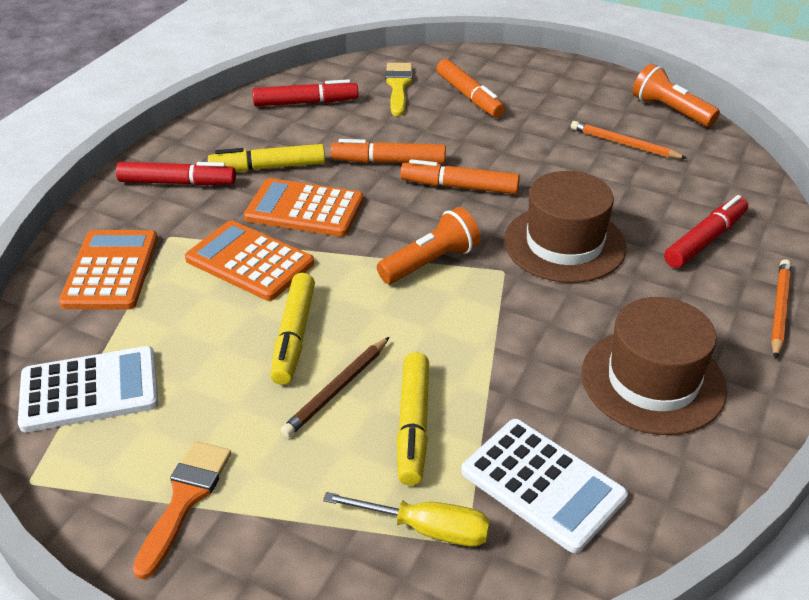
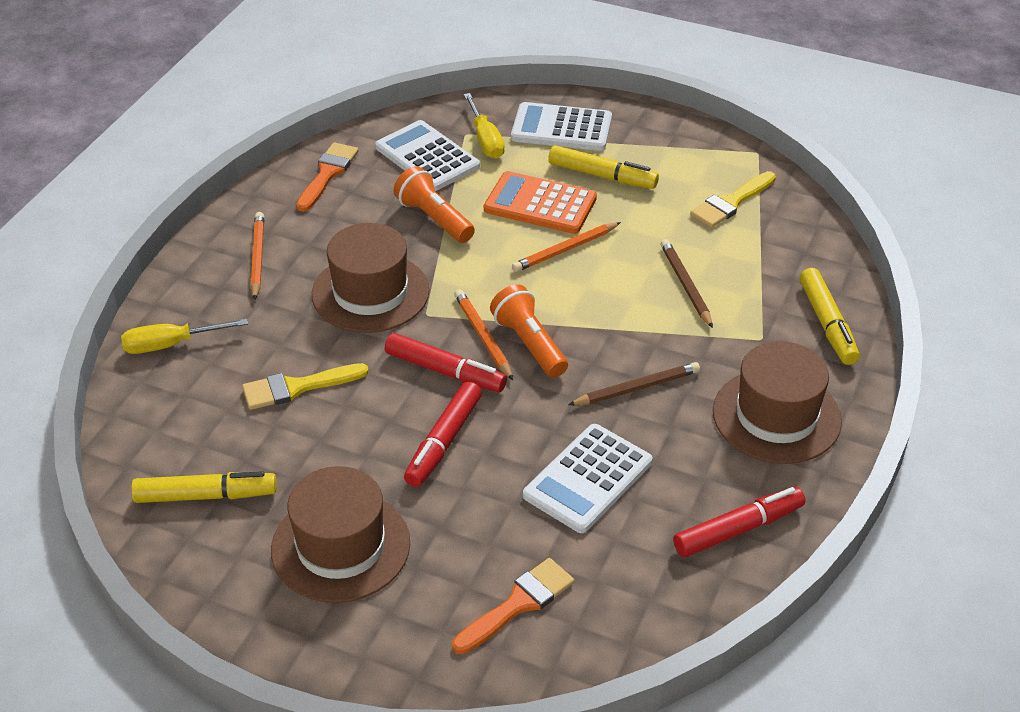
brown hat: 2 -> 3
brown pencil: 1 -> 2
orange brush: 1 -> 2
orange calculator: 3 -> 1
orange marker: 3 -> 0
orange pencil: 2 -> 3
white calculator: 2 -> 3
yellow brush: 1 -> 2
yellow screwdriver: 1 -> 2

